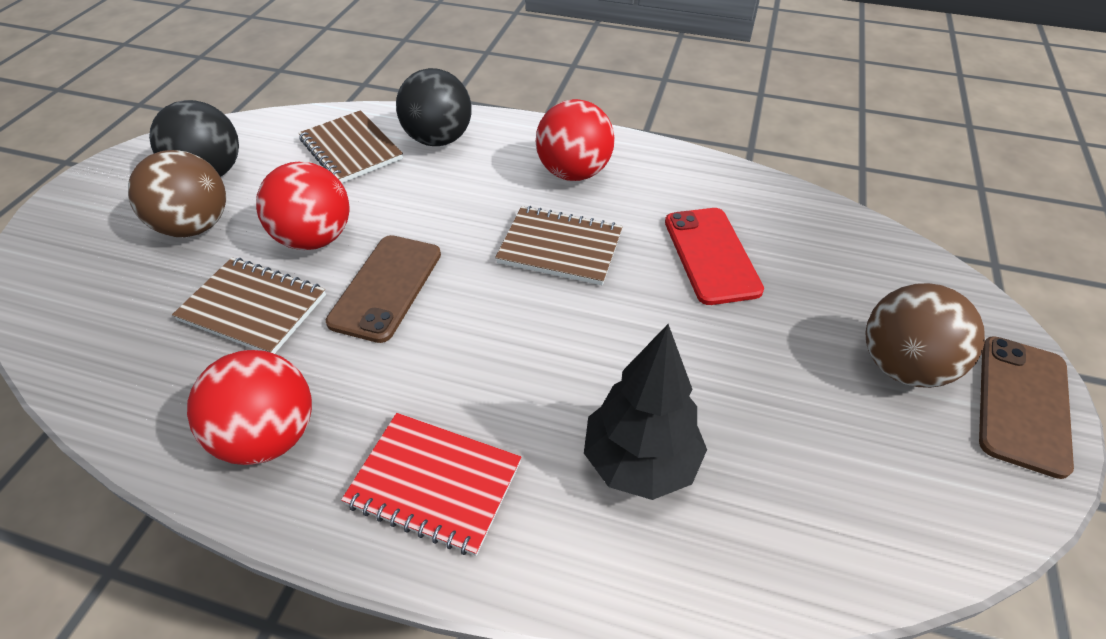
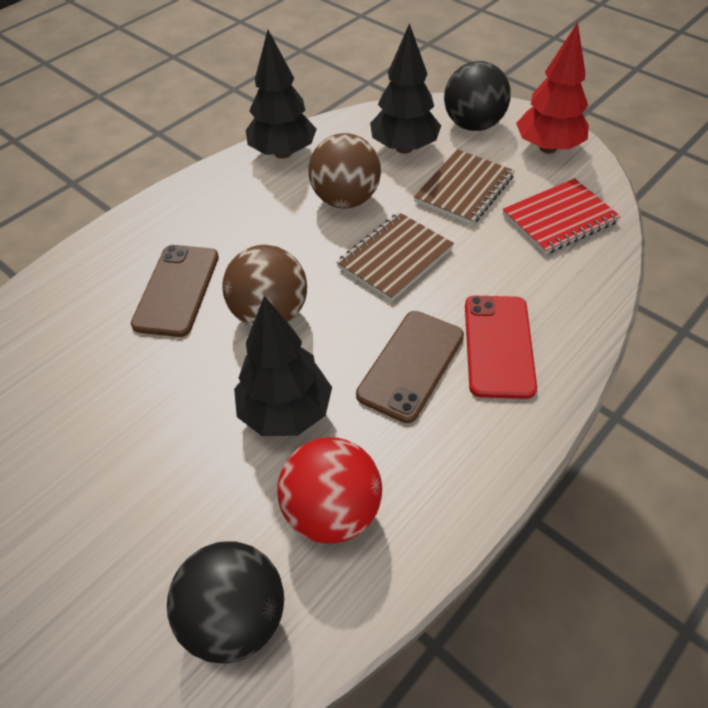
black tree: 1 -> 3
brown notebook: 3 -> 2
red ball: 3 -> 1
red tree: 0 -> 1

